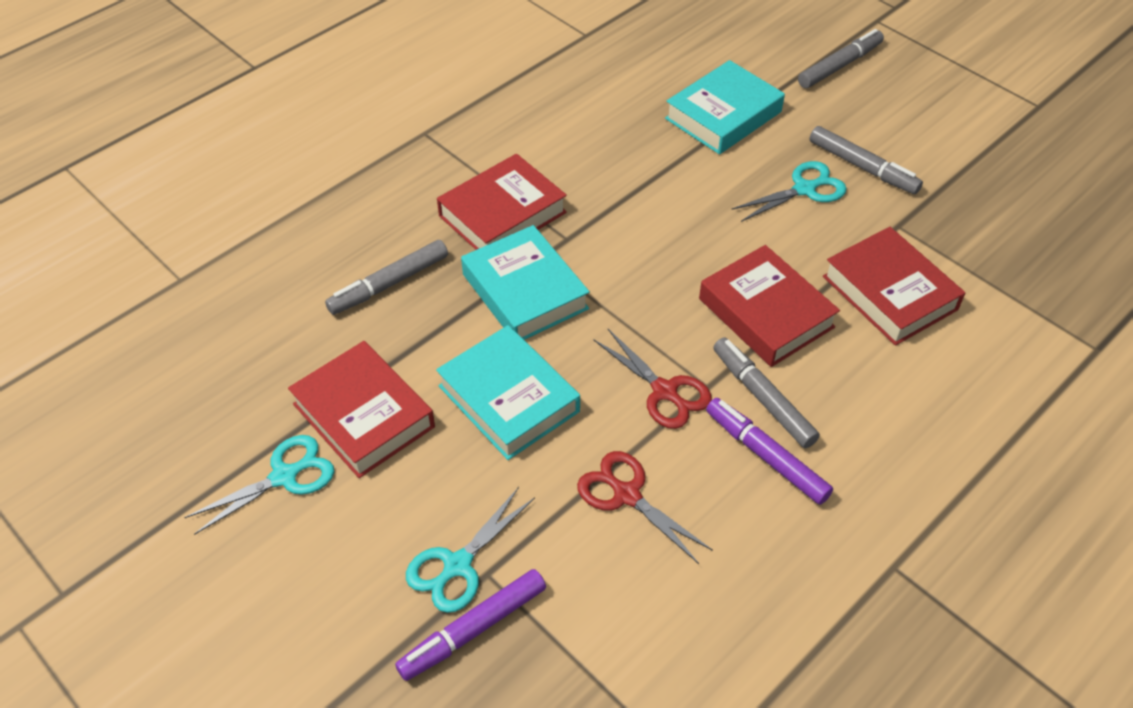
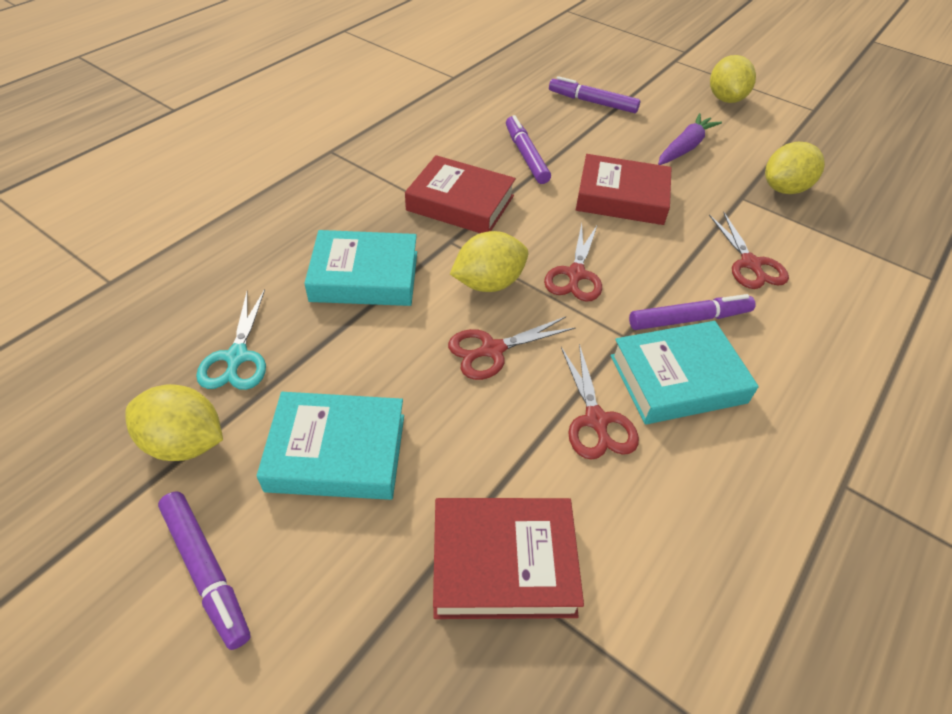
grey marker: 4 -> 0
purple carrot: 0 -> 1
purple marker: 2 -> 4
red book: 4 -> 3
red scissors: 2 -> 4
turquoise scissors: 3 -> 1
yellow lemon: 0 -> 4

